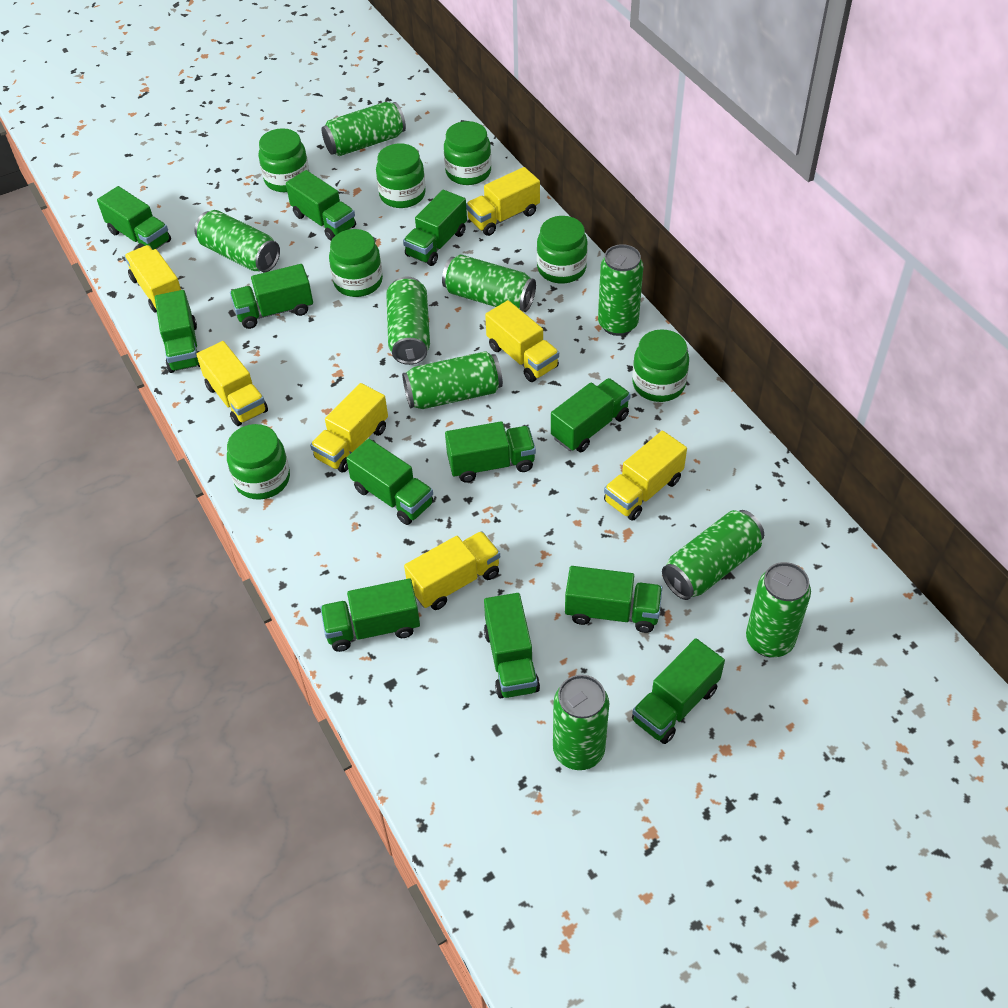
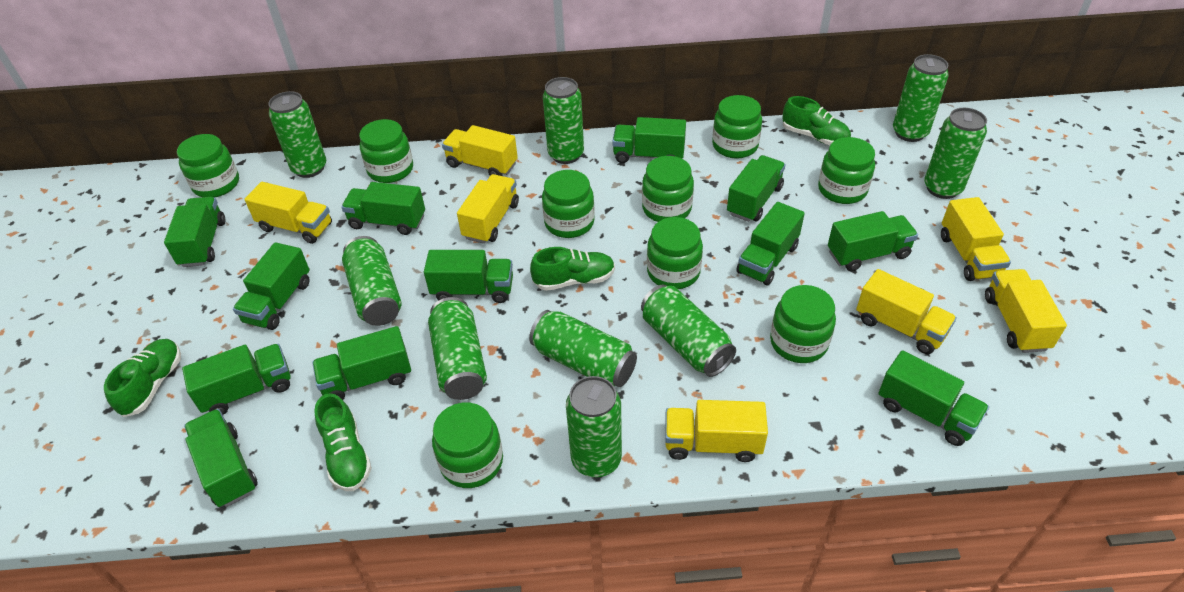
green jar: 7 -> 9
green shoe: 0 -> 4

